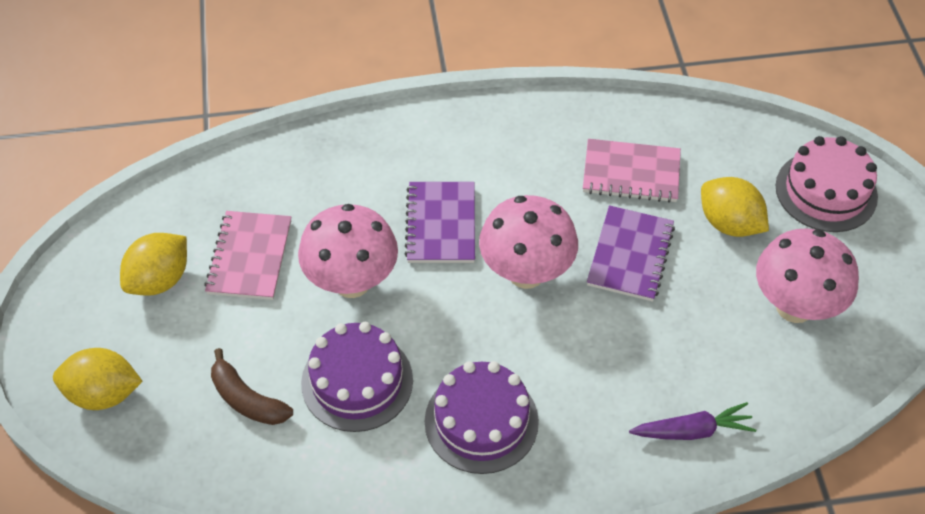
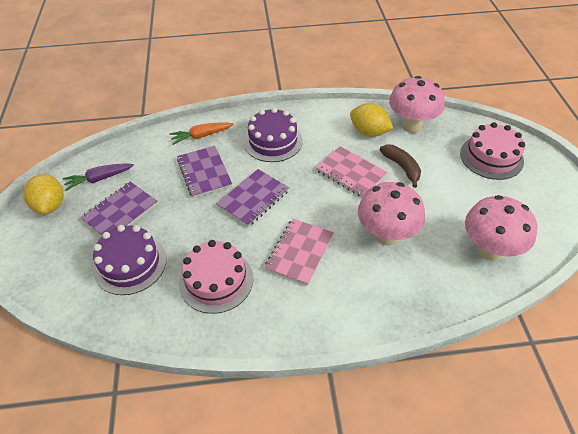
orange carrot: 0 -> 1
pink cake: 1 -> 2
purple notebook: 2 -> 3
yellow lemon: 3 -> 2

